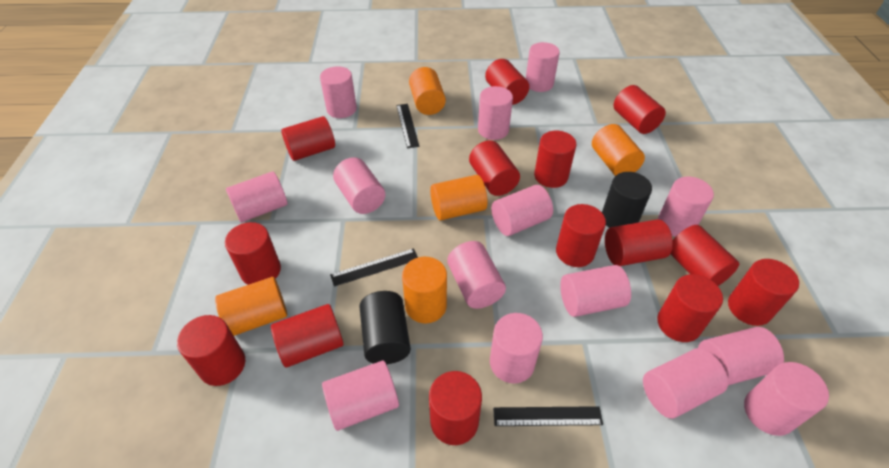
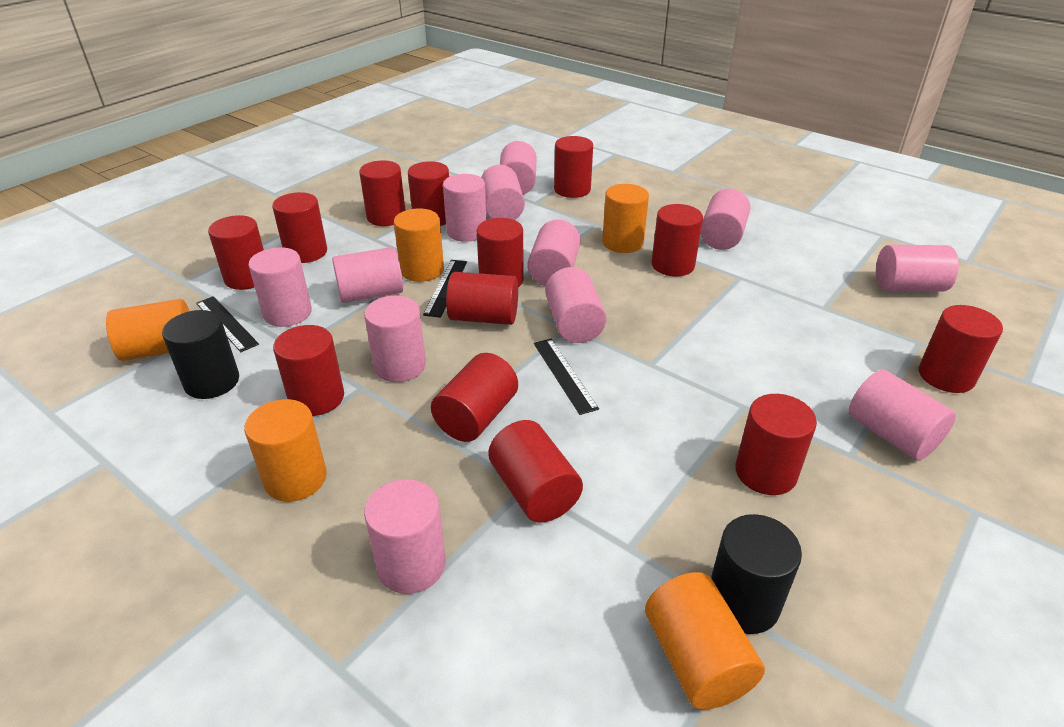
pink cylinder: 14 -> 12
red cylinder: 14 -> 13

